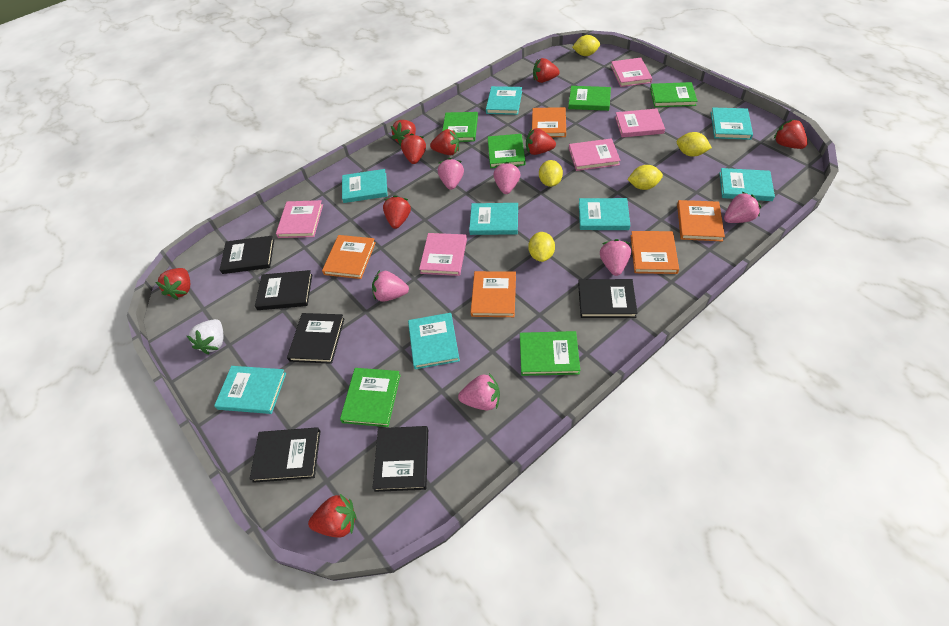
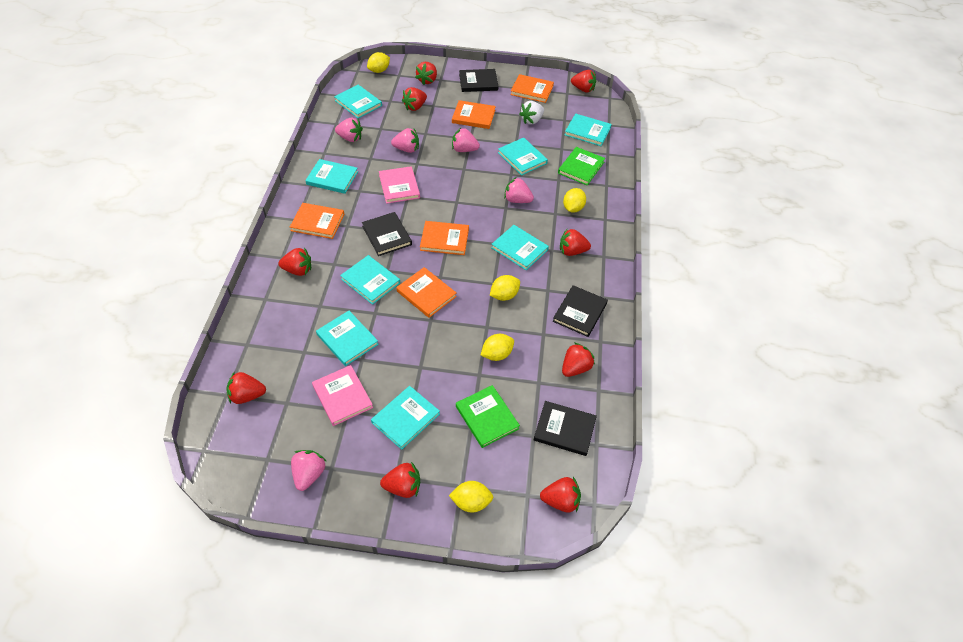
black book: 6 -> 4
green book: 6 -> 2
pink book: 5 -> 2
pink strawberry: 6 -> 5

